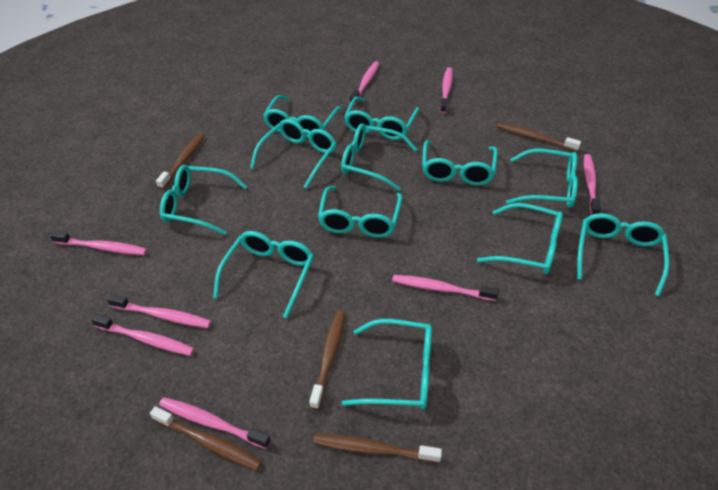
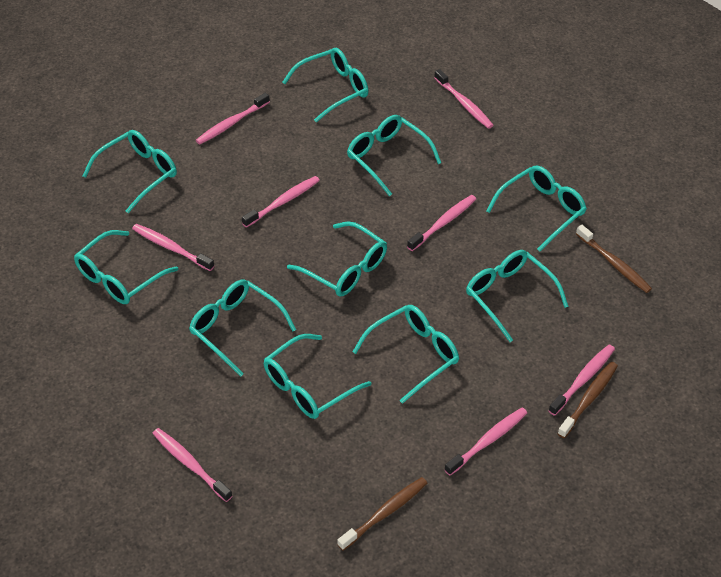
brown toothbrush: 5 -> 3
turquoise glasses: 12 -> 10

